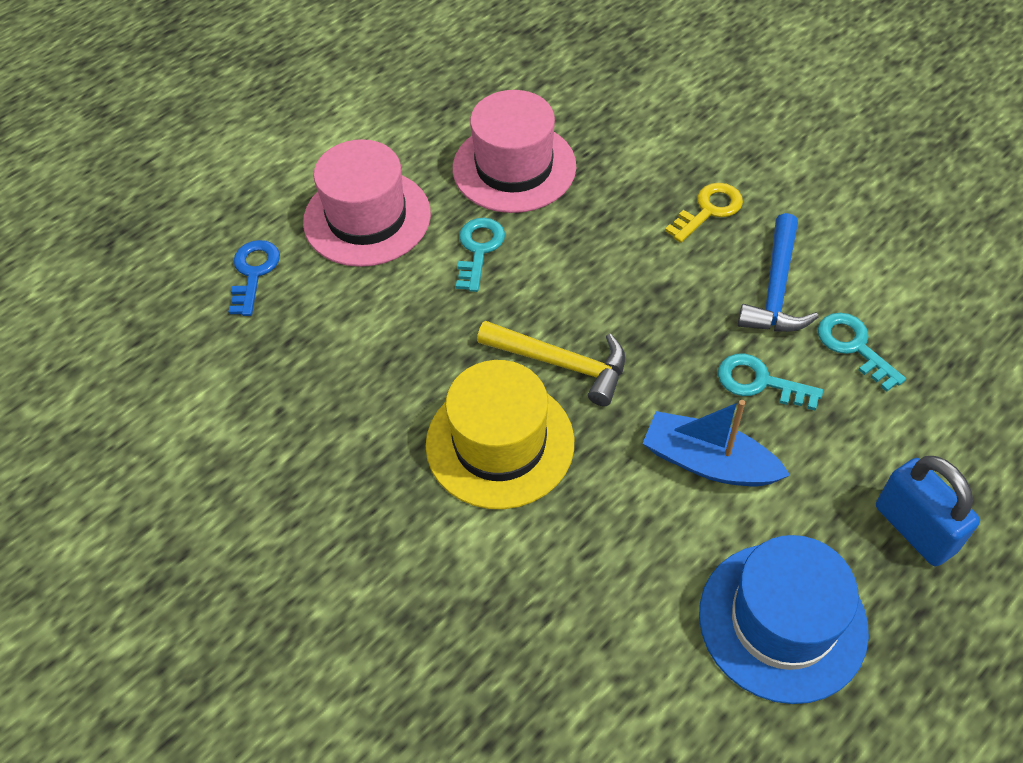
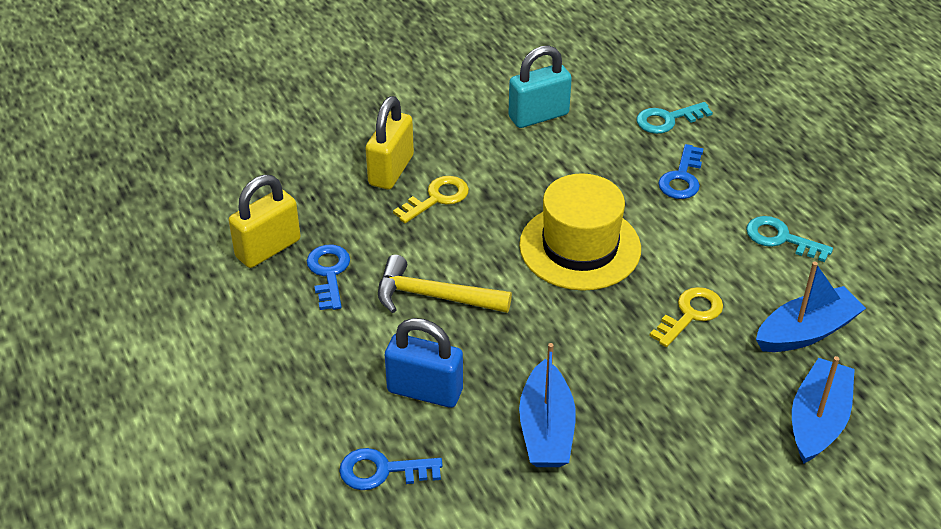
blue boat: 1 -> 3
blue hammer: 1 -> 0
blue hat: 1 -> 0
blue key: 1 -> 3
pink hat: 2 -> 0
turquoise key: 3 -> 2
turquoise padlock: 0 -> 1
yellow key: 1 -> 2
yellow padlock: 0 -> 2

